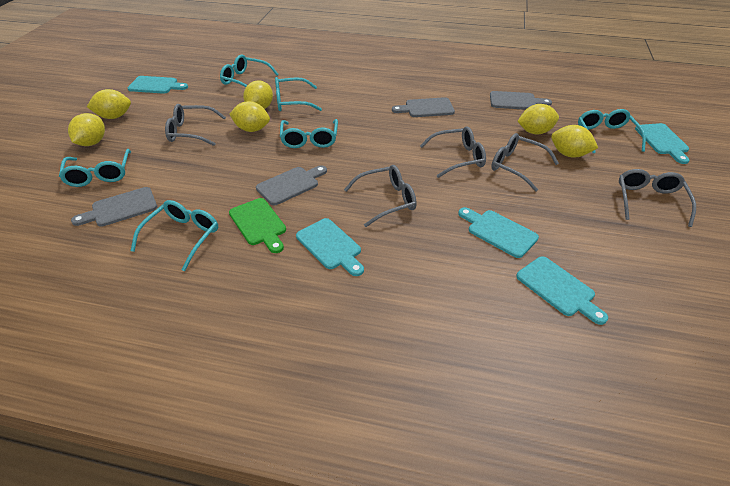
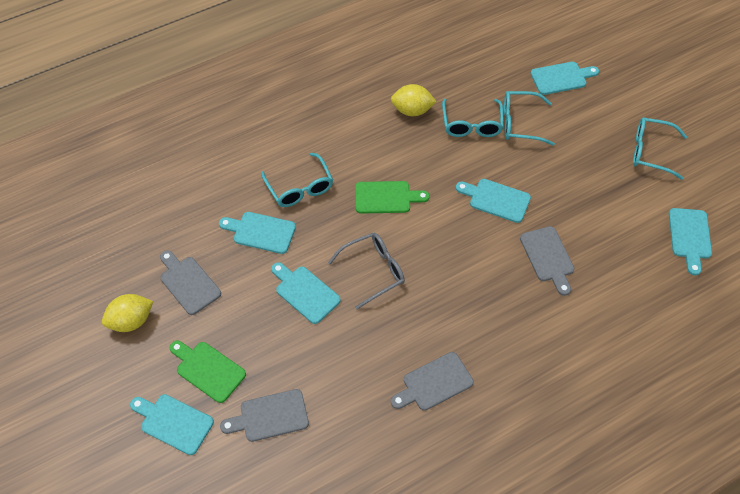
green cutting board: 1 -> 2
grey glasses: 5 -> 1
turquoise cutting board: 5 -> 6
turquoise glasses: 6 -> 4
yellow lemon: 6 -> 2

